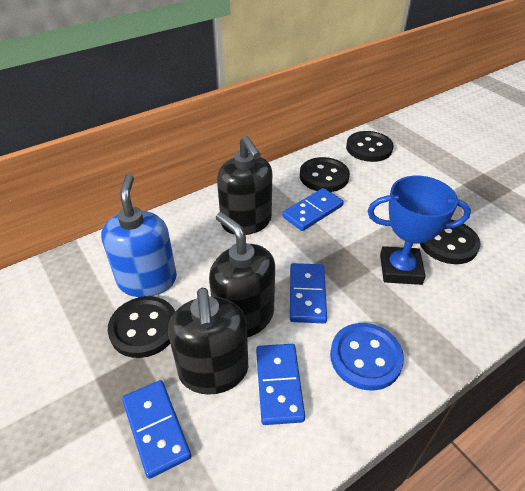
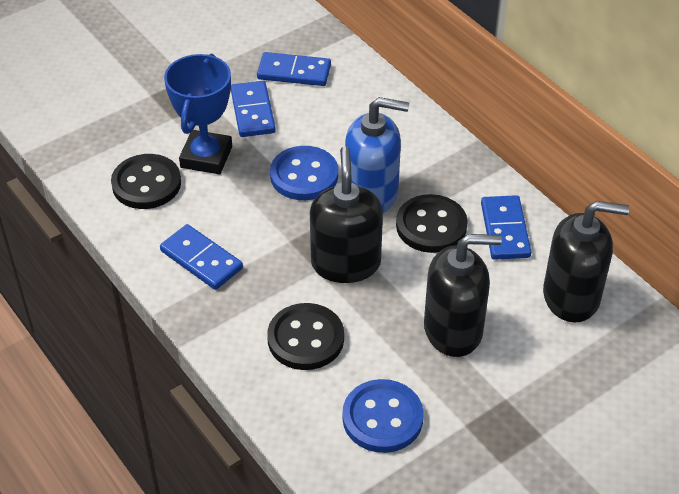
black button: 4 -> 3
blue button: 1 -> 2

